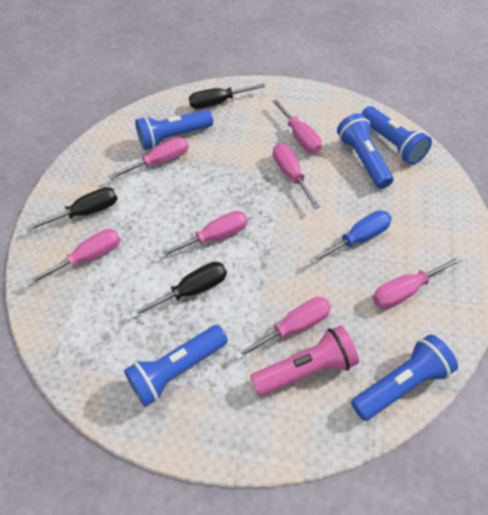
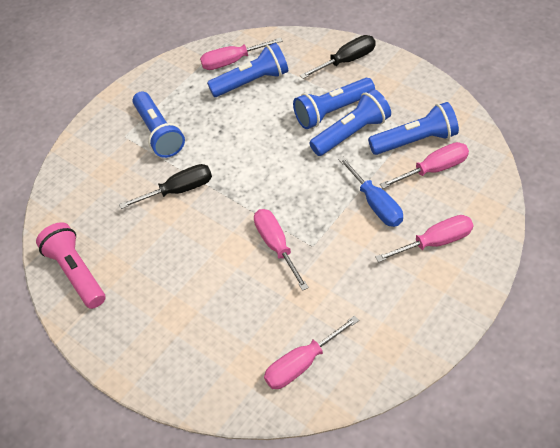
black screwdriver: 3 -> 2
pink screwdriver: 7 -> 5

